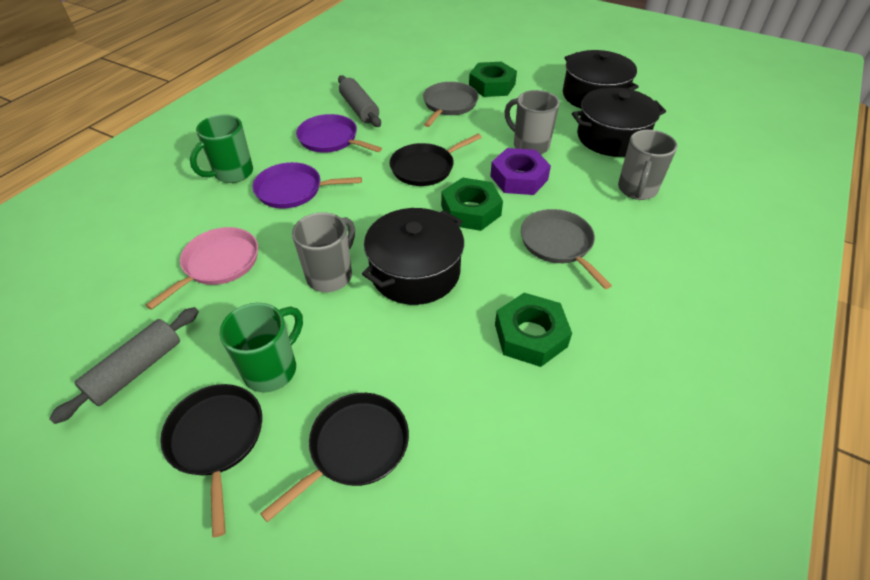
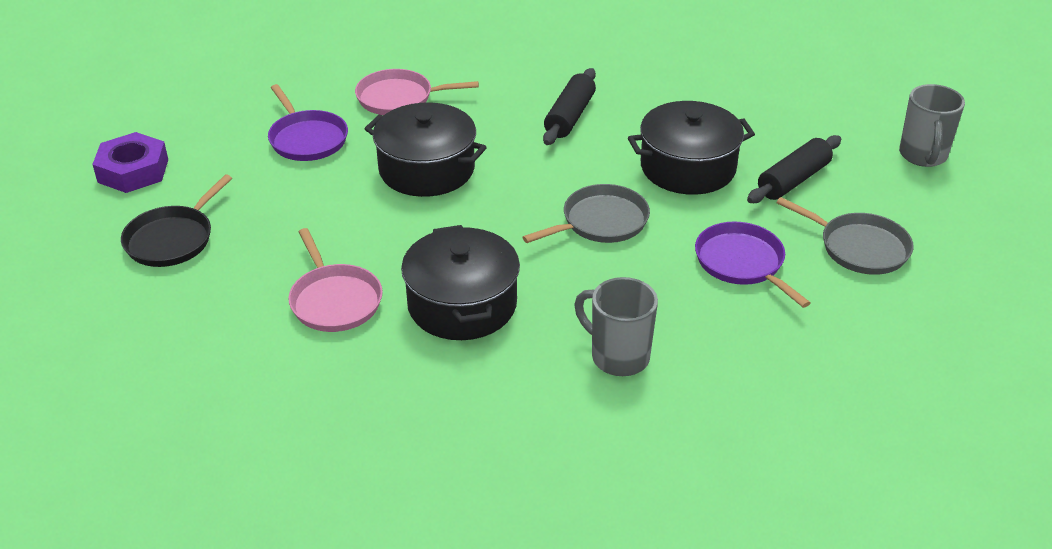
black pan: 3 -> 1
black rolling pin: 0 -> 2
green mug: 2 -> 0
green nut: 3 -> 0
grey mug: 3 -> 2
grey rolling pin: 2 -> 0
pink pan: 1 -> 2

